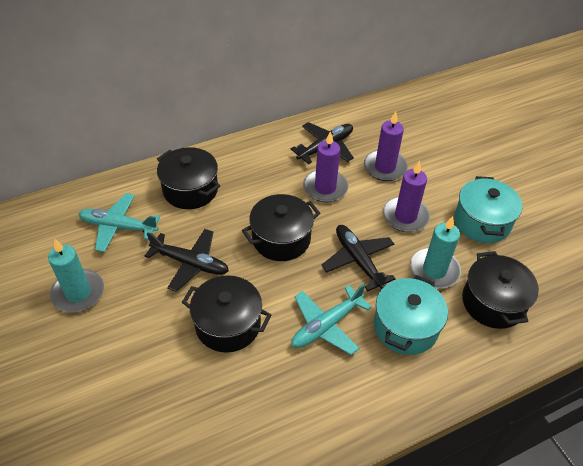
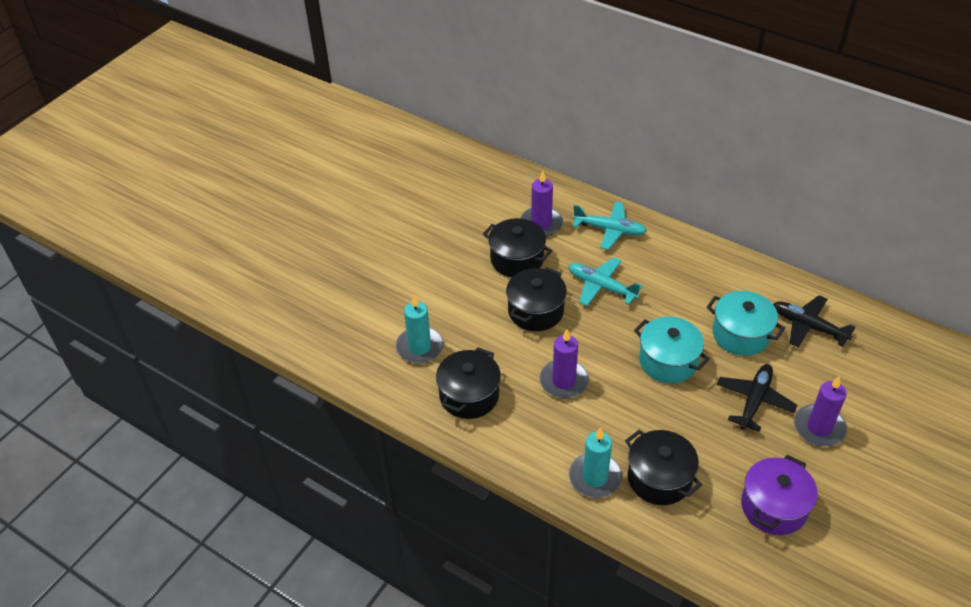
black plane: 3 -> 2
purple pot: 0 -> 1

